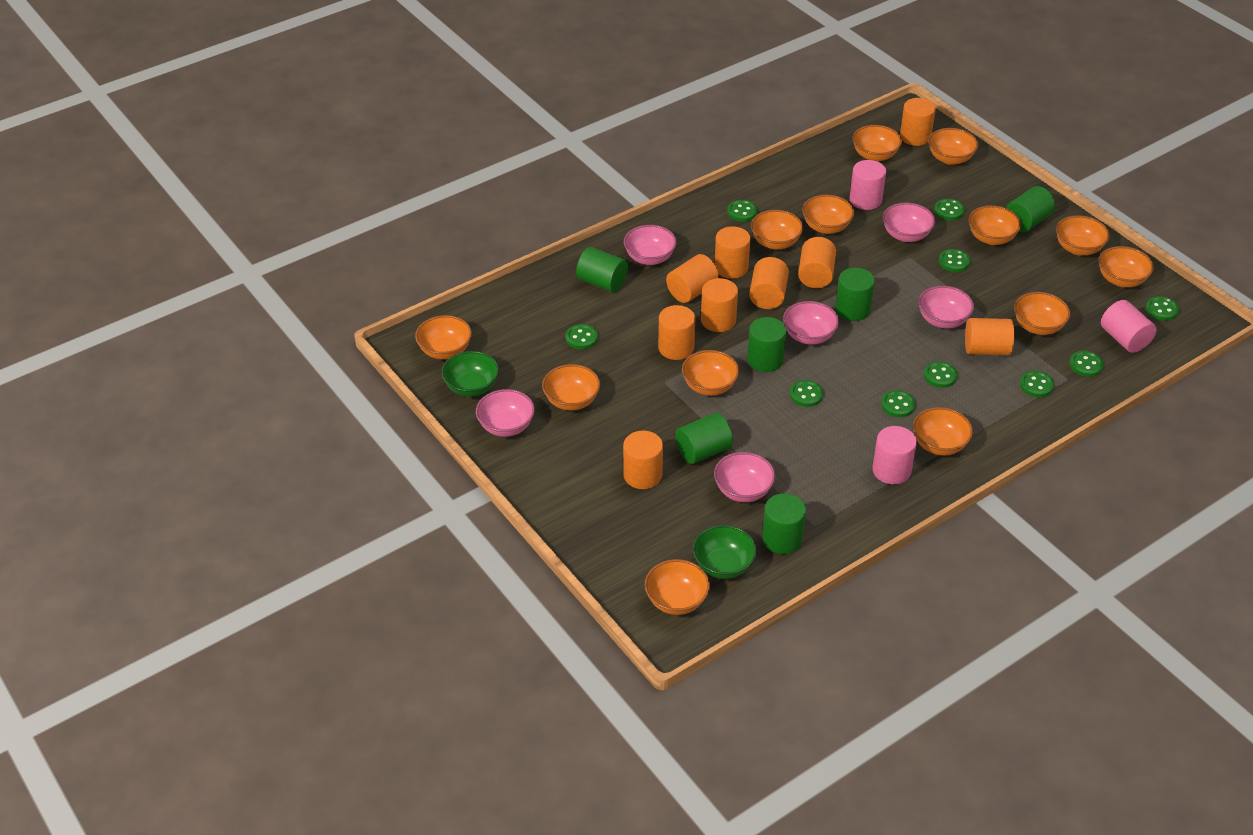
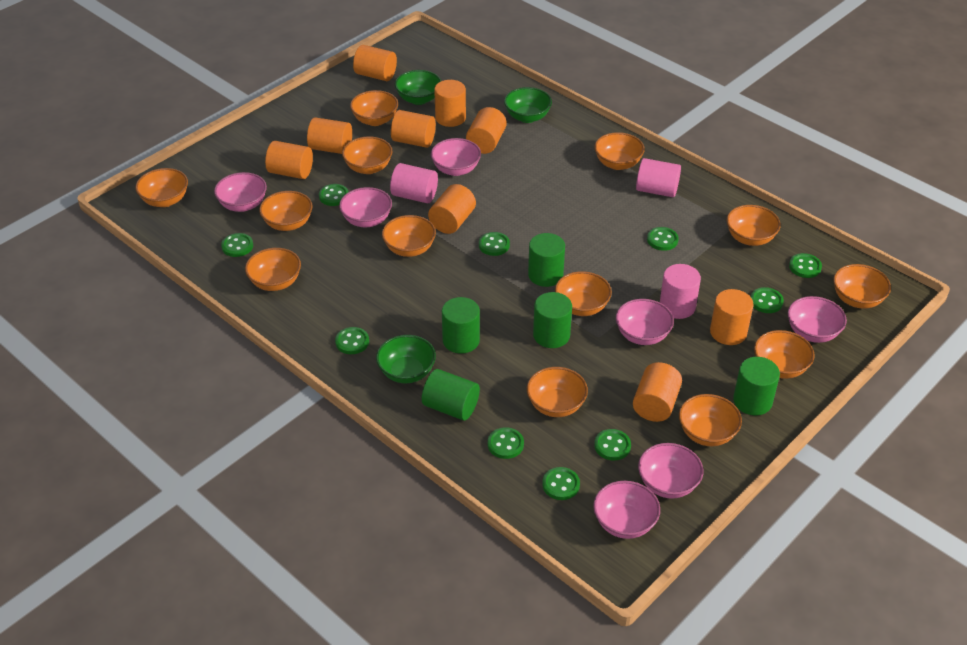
green bowl: 2 -> 3
green cylinder: 6 -> 5
pink bowl: 6 -> 7

